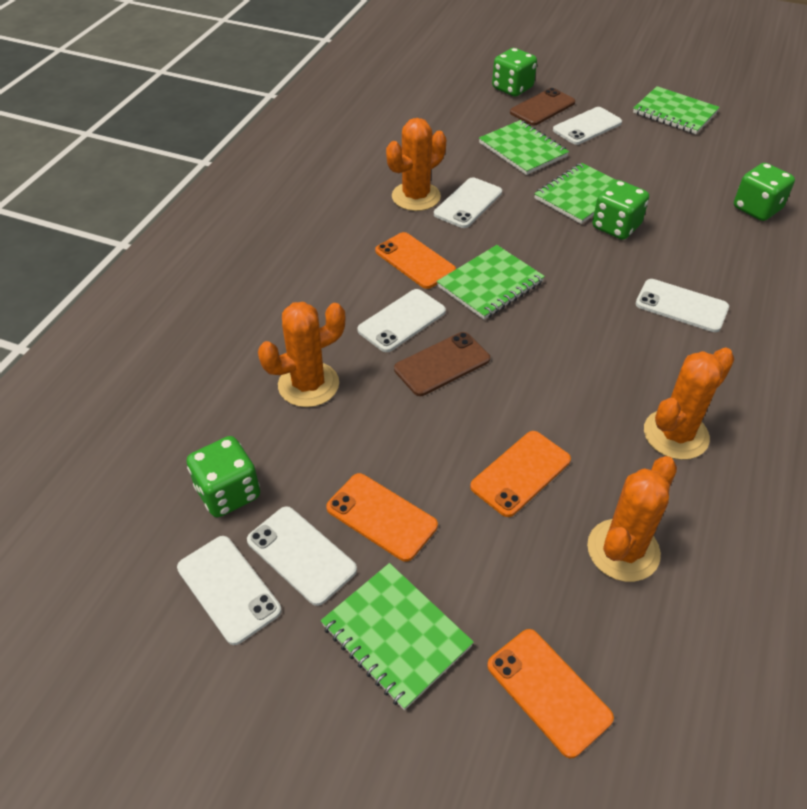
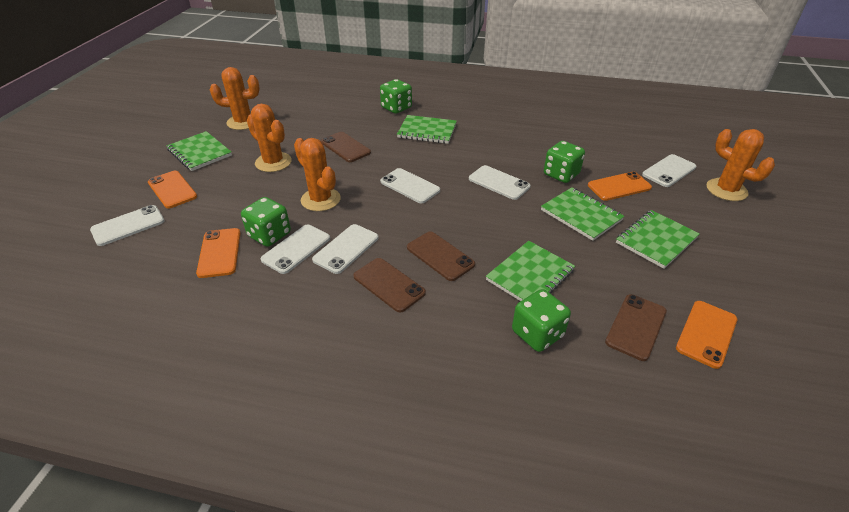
brown phone: 2 -> 4

